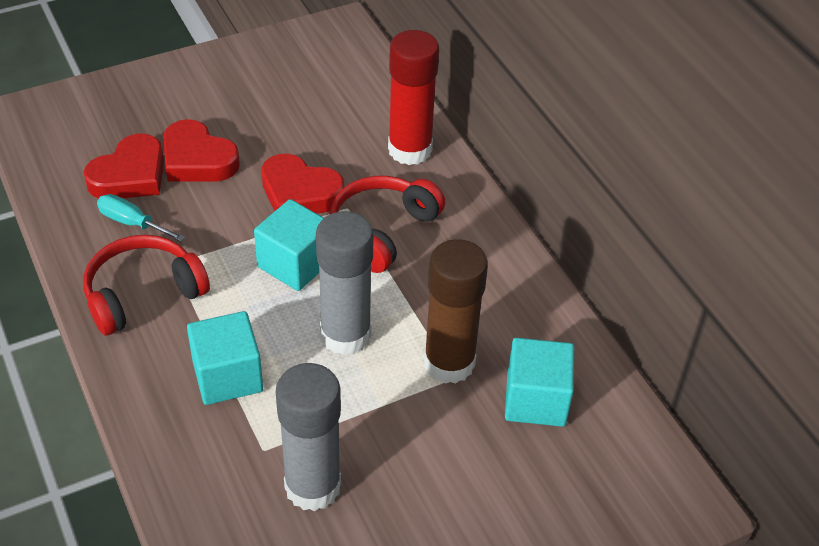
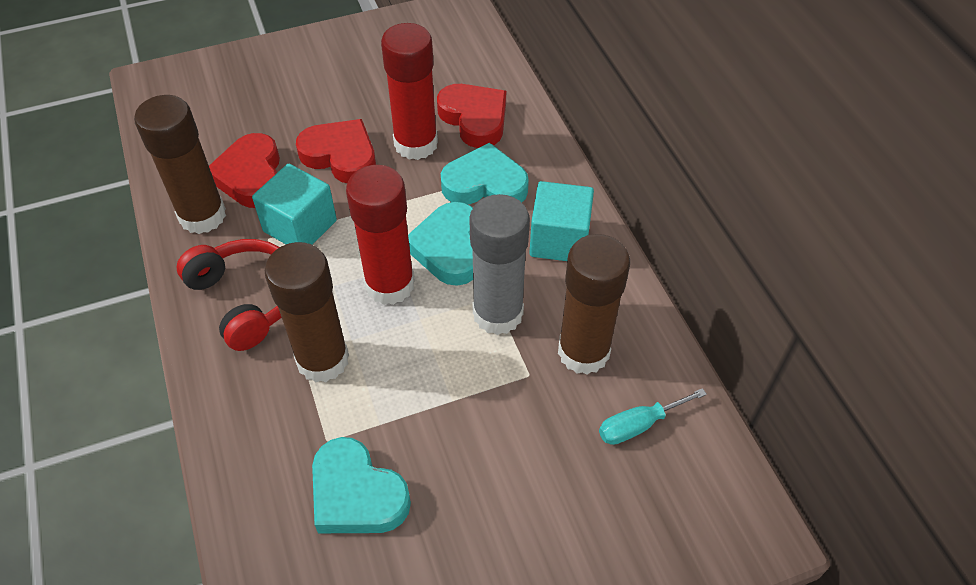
brown glue stick: 1 -> 3
grey glue stick: 2 -> 1
red glue stick: 1 -> 2
red headphones: 2 -> 1
turquoise cube: 3 -> 2
turquoise heart: 0 -> 3

